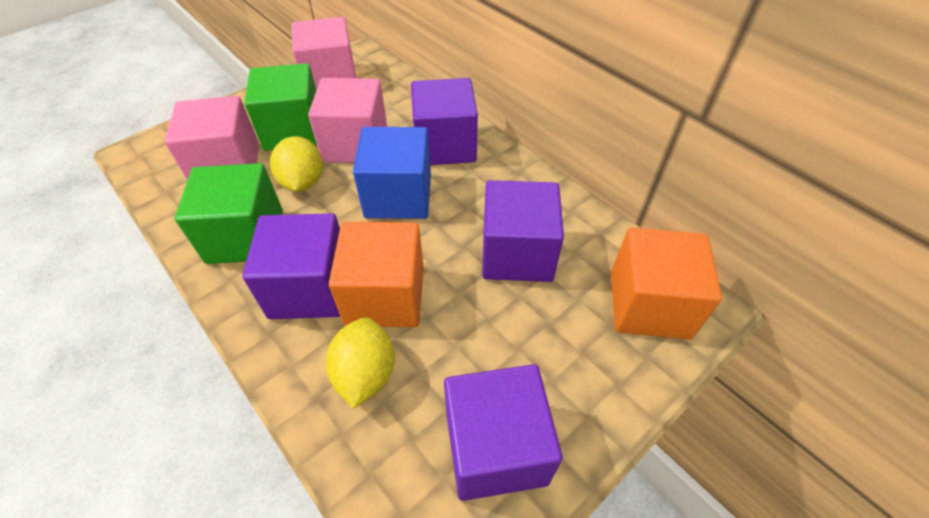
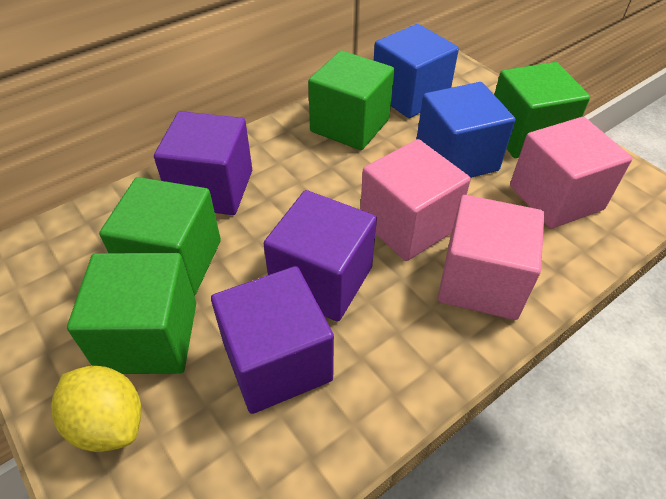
blue cube: 1 -> 2
green cube: 2 -> 4
orange cube: 2 -> 0
purple cube: 4 -> 3
yellow lemon: 2 -> 1

